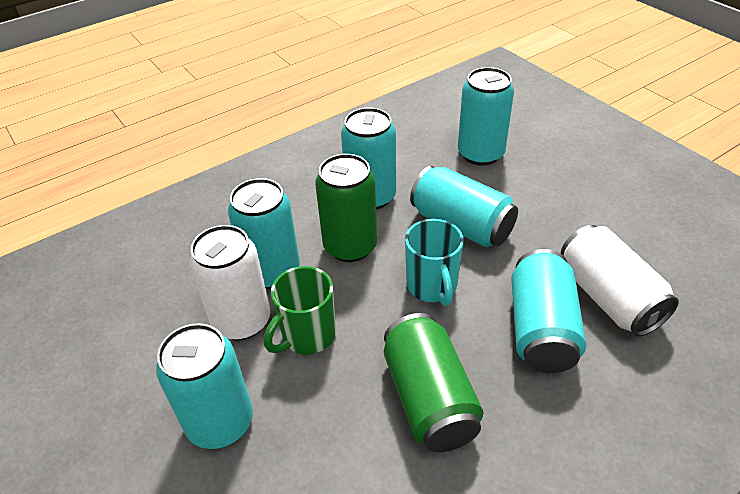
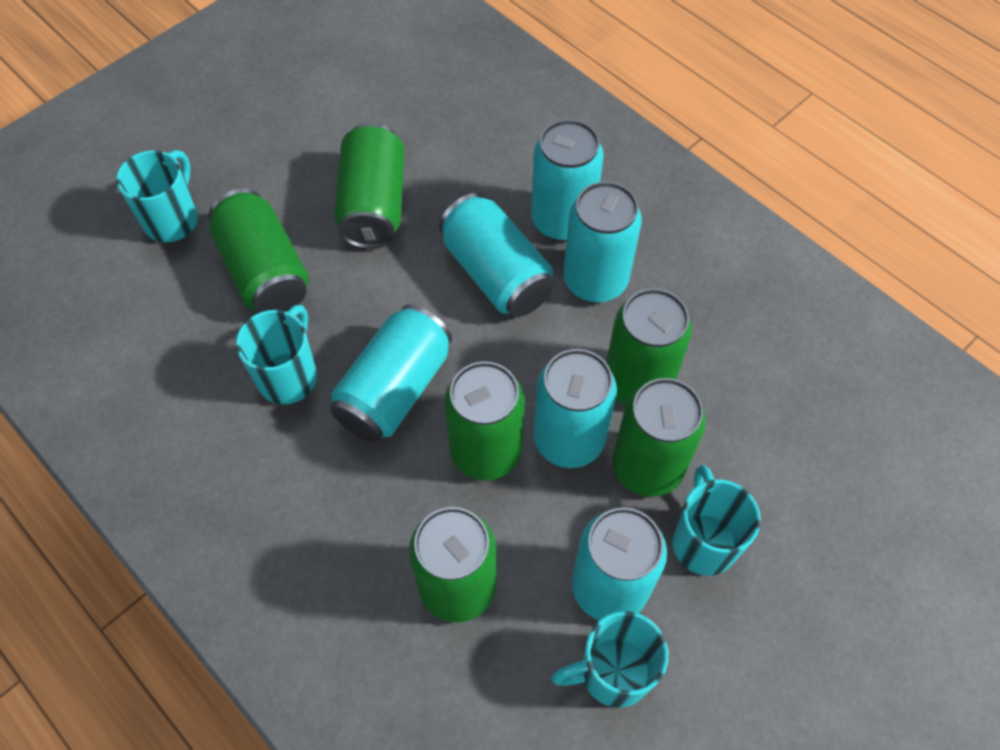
green can: 2 -> 6
green mug: 1 -> 0
turquoise mug: 1 -> 4
white can: 2 -> 0

